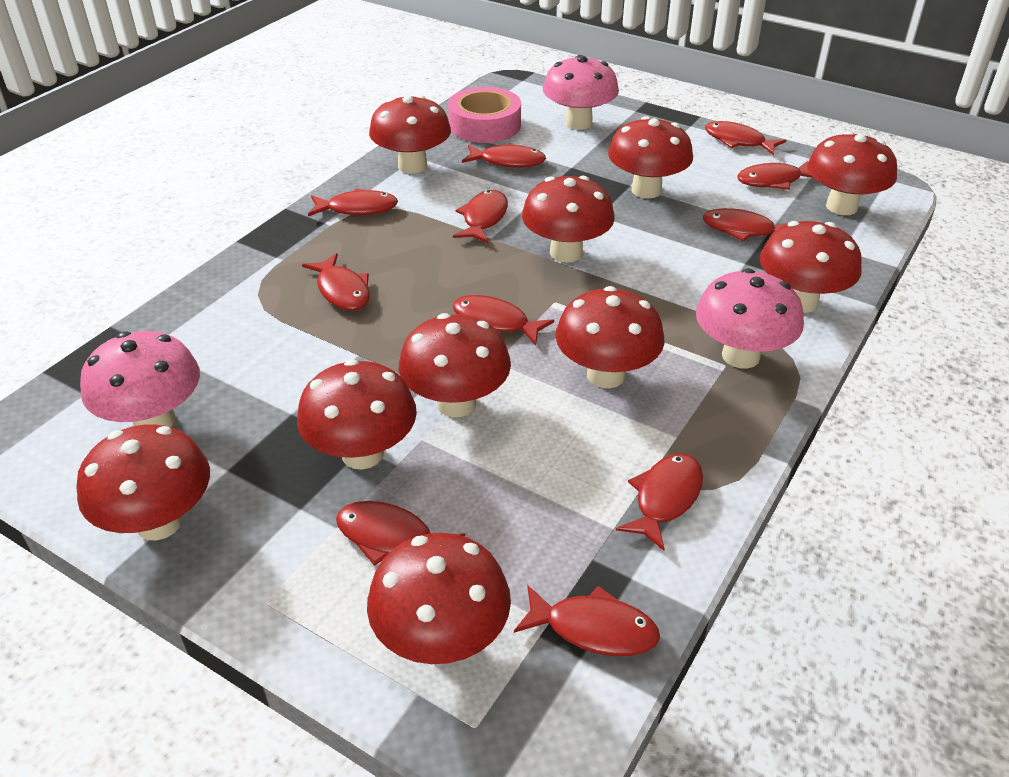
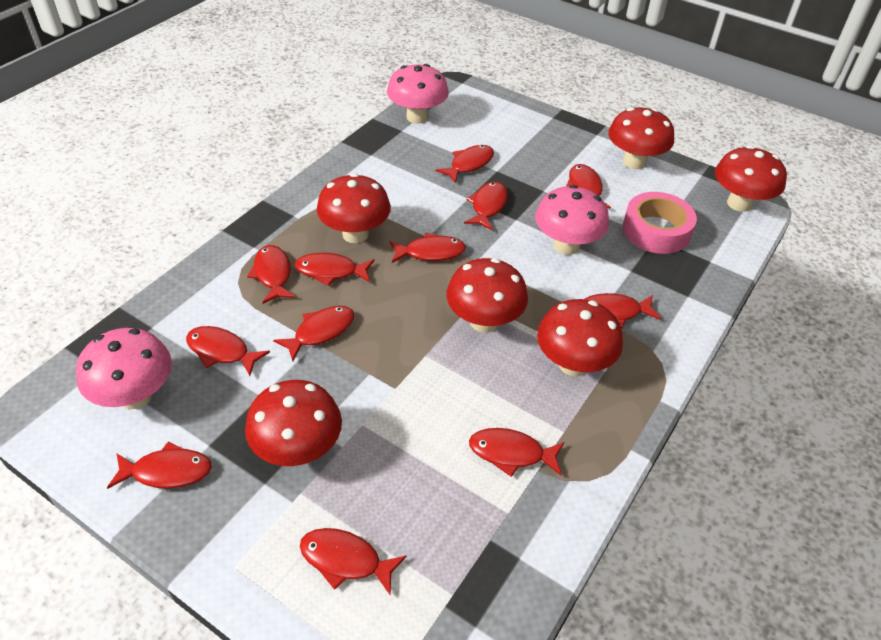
red fish: 11 -> 12
red mushroom: 10 -> 6

